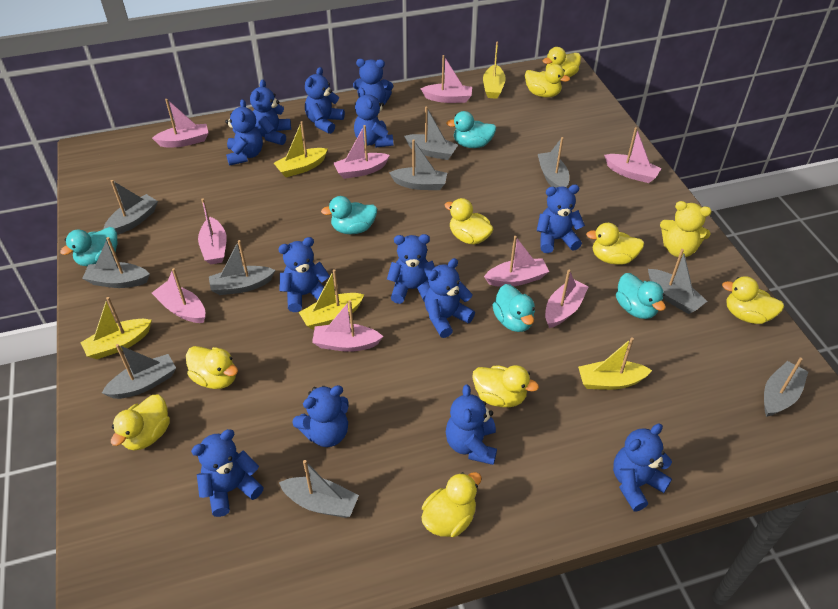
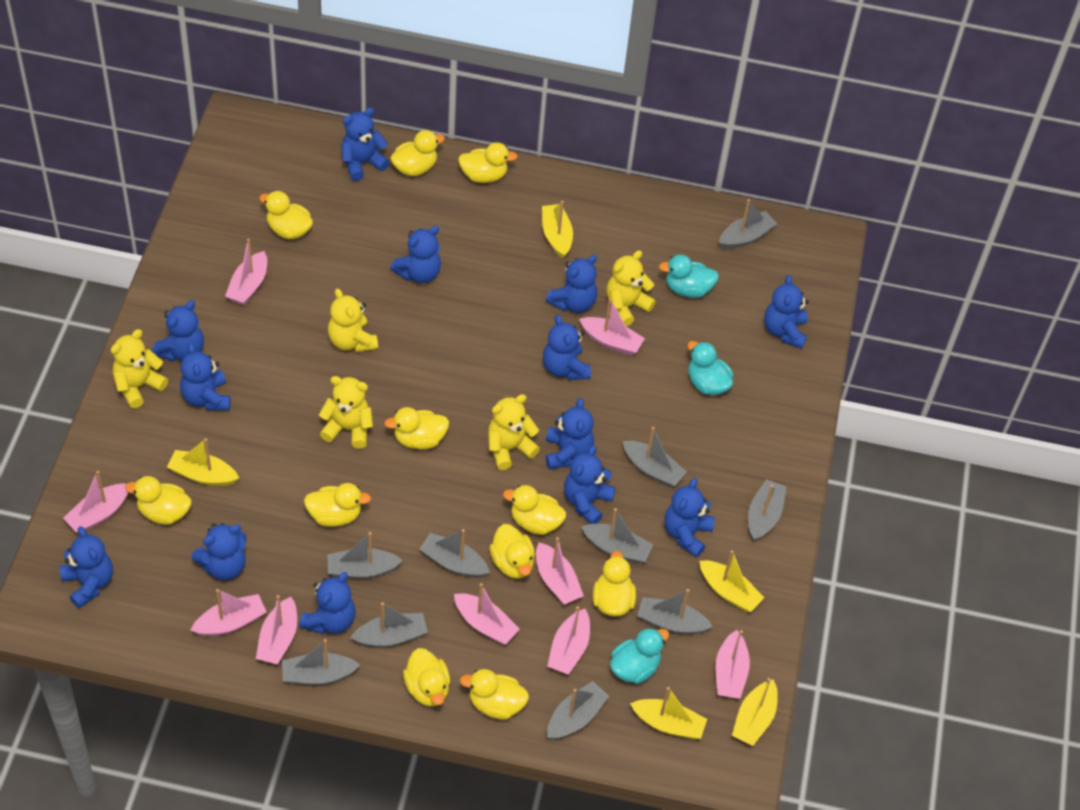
turquoise duck: 5 -> 3
yellow duck: 9 -> 11
yellow teddy bear: 1 -> 5

